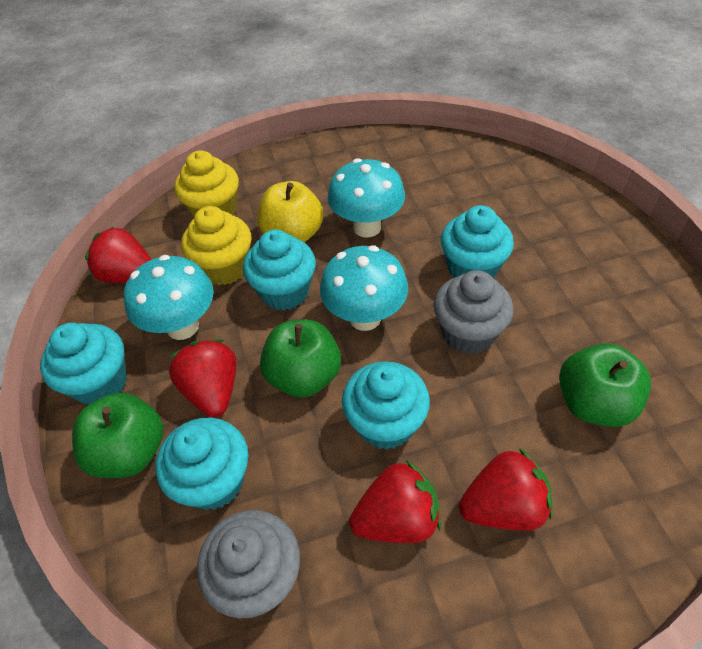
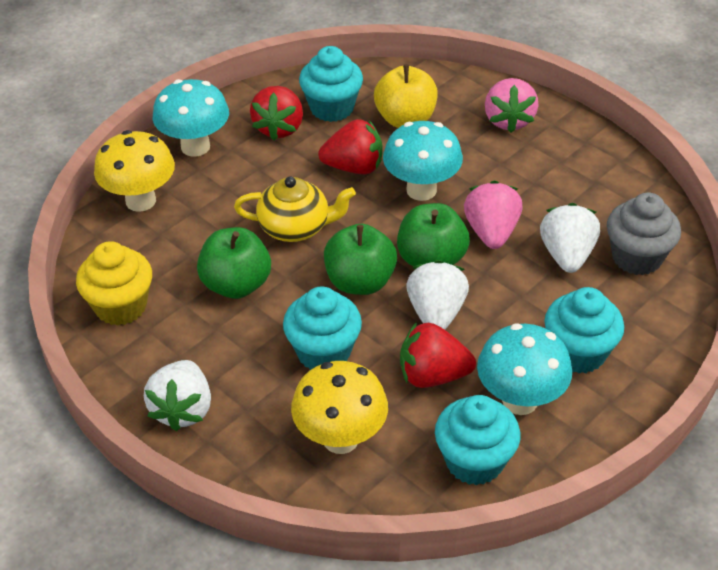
grey cupcake: 2 -> 1
pink strawberry: 0 -> 2
red strawberry: 4 -> 3
turquoise cupcake: 5 -> 4
white strawberry: 0 -> 3
yellow cupcake: 2 -> 1
yellow mushroom: 0 -> 2
yellow teapot: 0 -> 1

